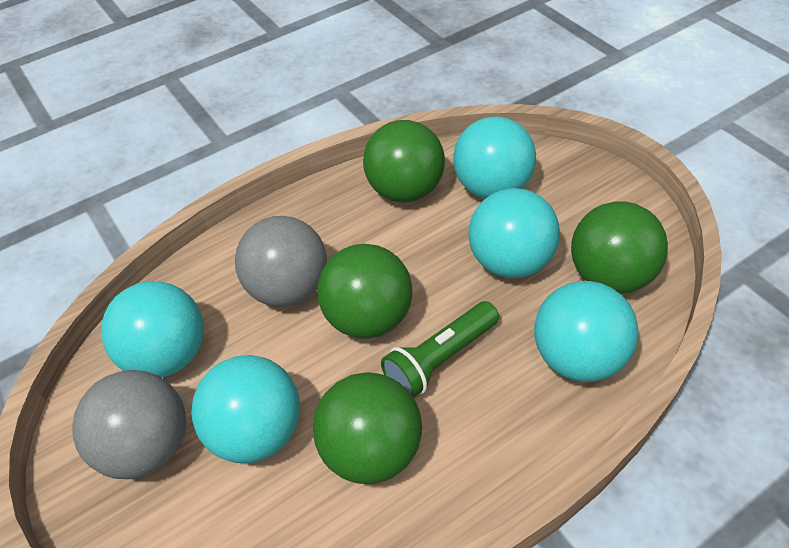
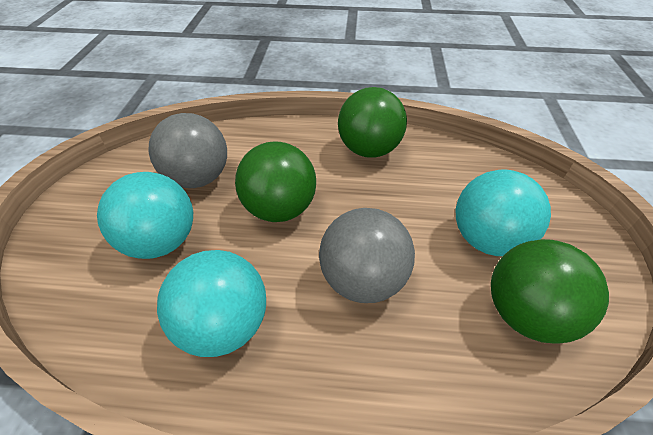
green ball: 4 -> 3
green flashlight: 1 -> 0
turquoise ball: 5 -> 3

